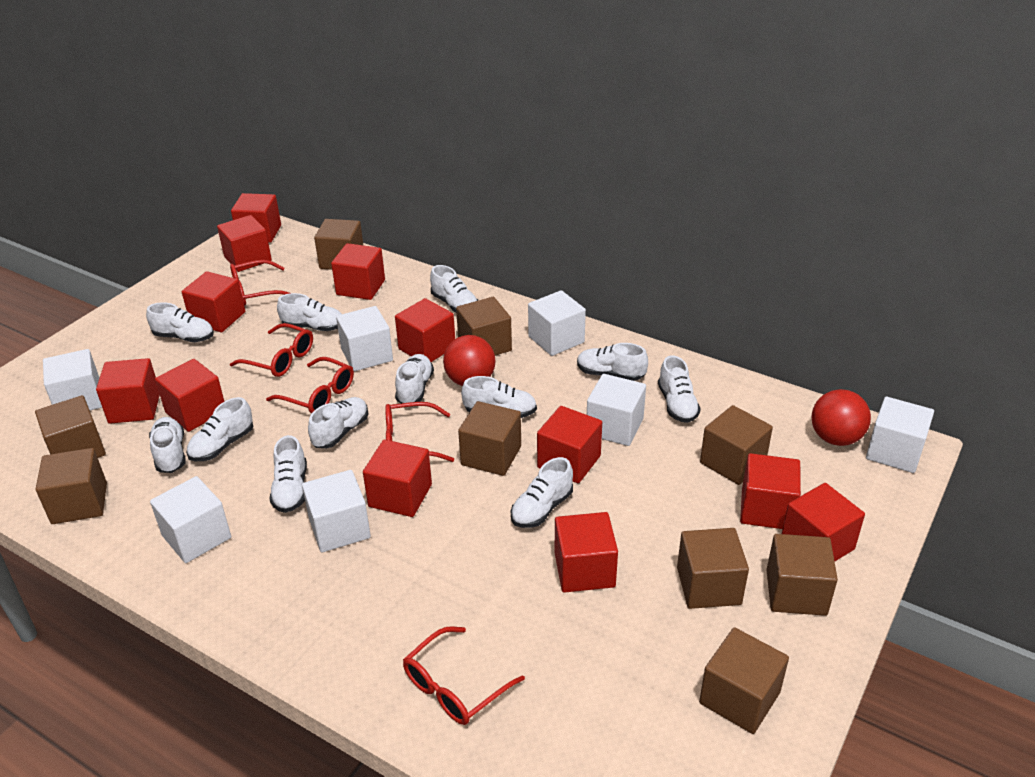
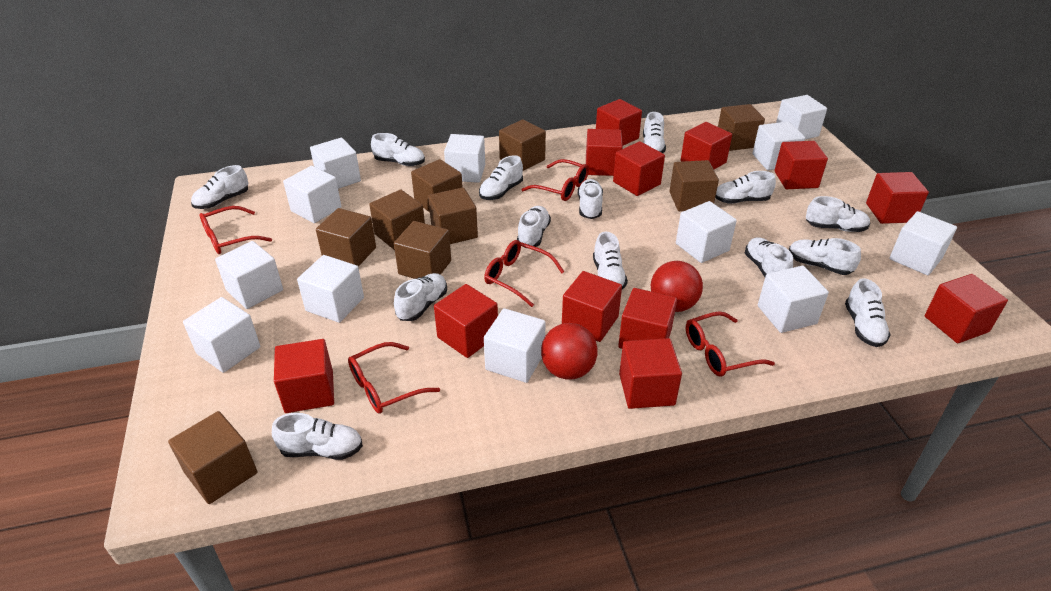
white cube: 7 -> 12
white shoe: 12 -> 14

